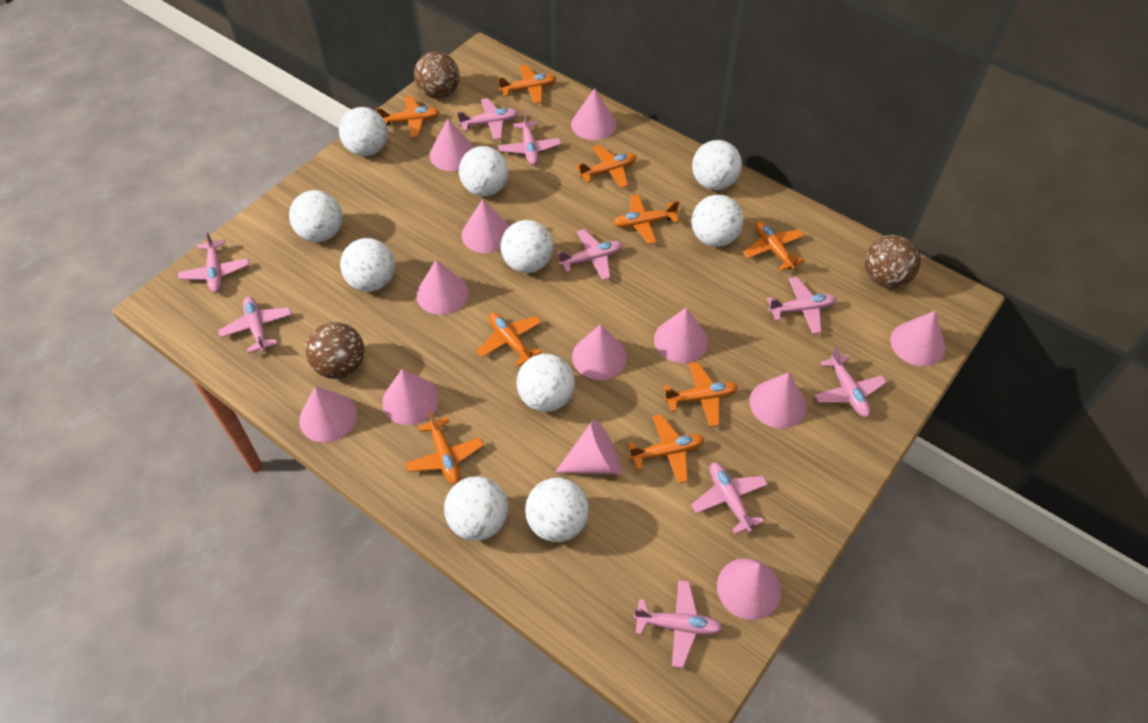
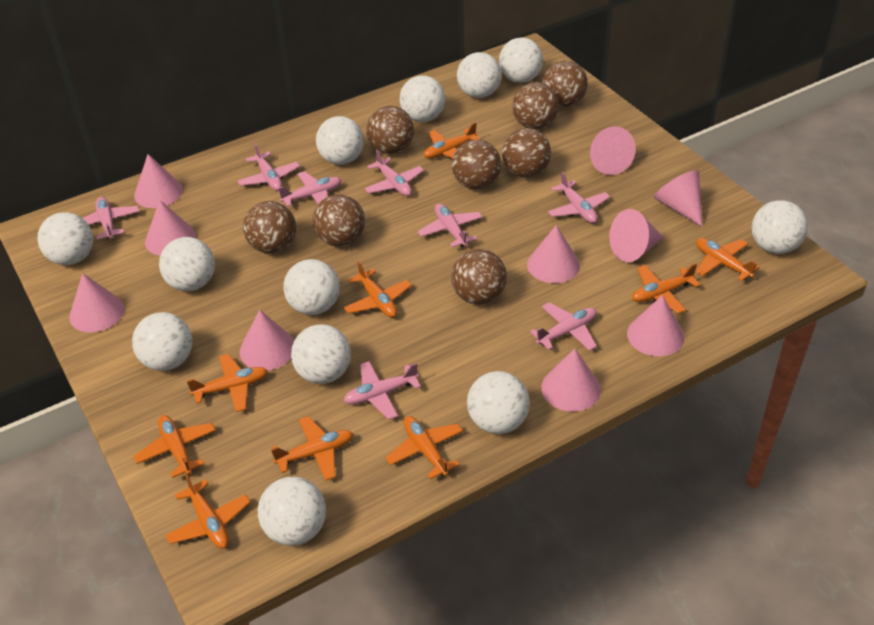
brown ball: 3 -> 8
pink cone: 12 -> 10
pink plane: 9 -> 8
white ball: 10 -> 12

